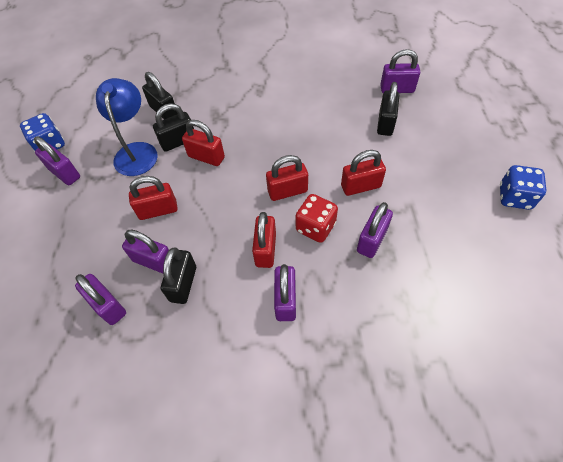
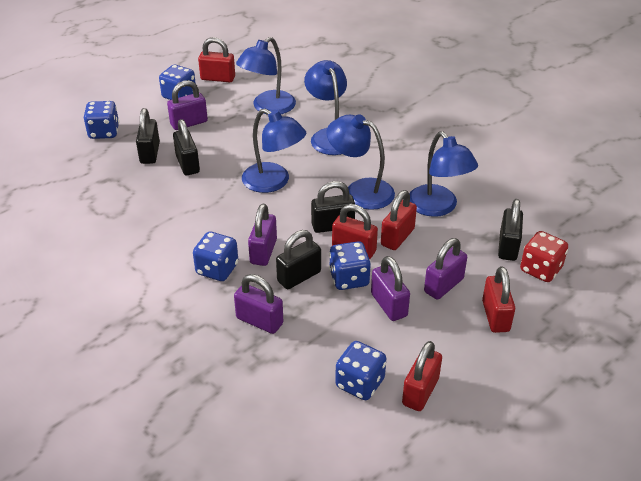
black padlock: 4 -> 5
blue dice: 2 -> 5
blue lamp: 1 -> 5
purple padlock: 6 -> 5

